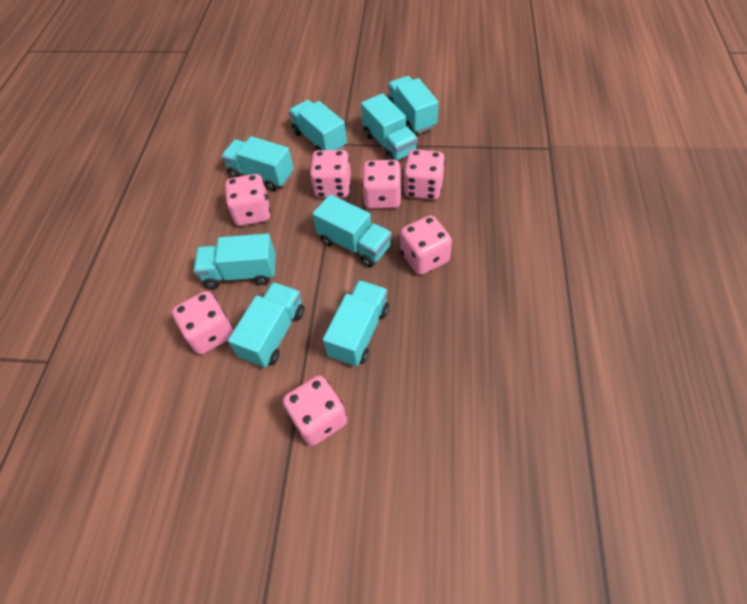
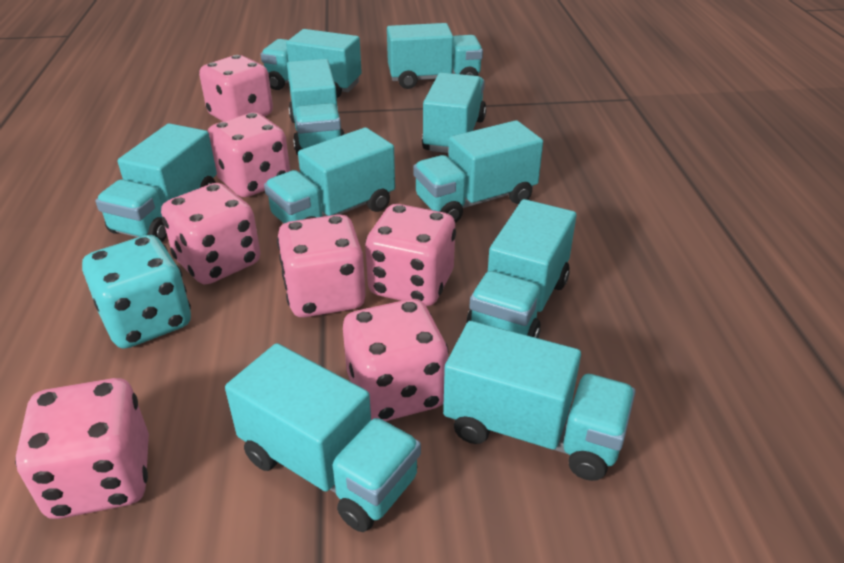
turquoise dice: 0 -> 1
turquoise truck: 8 -> 10

